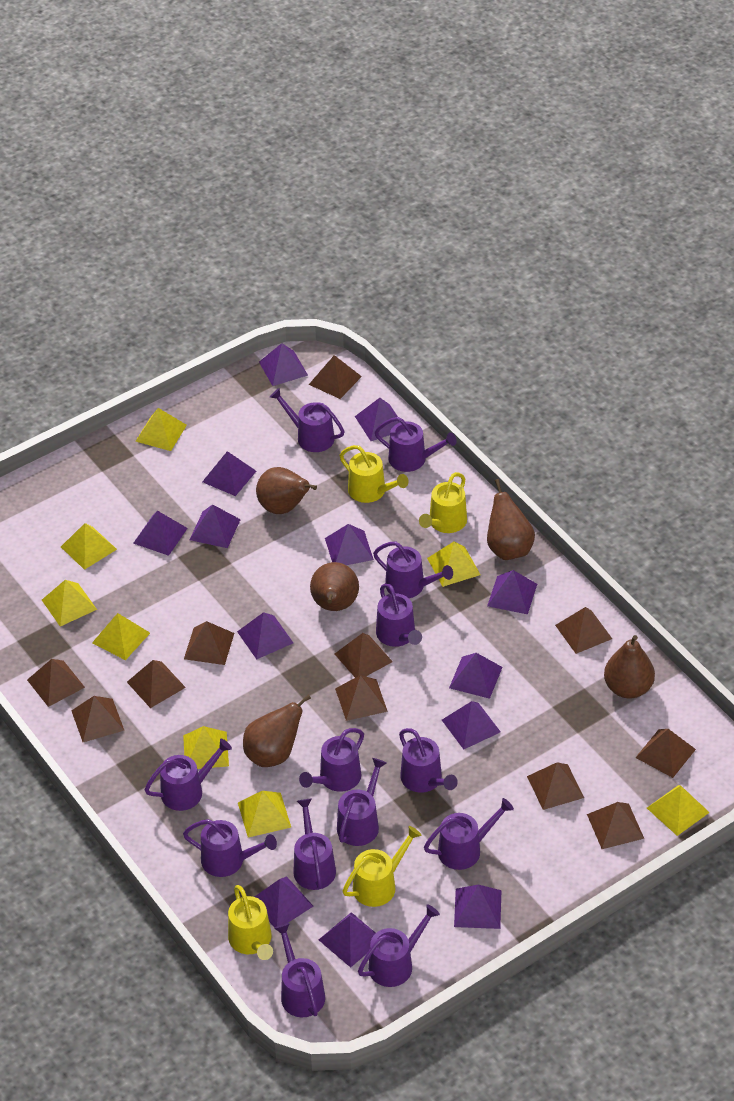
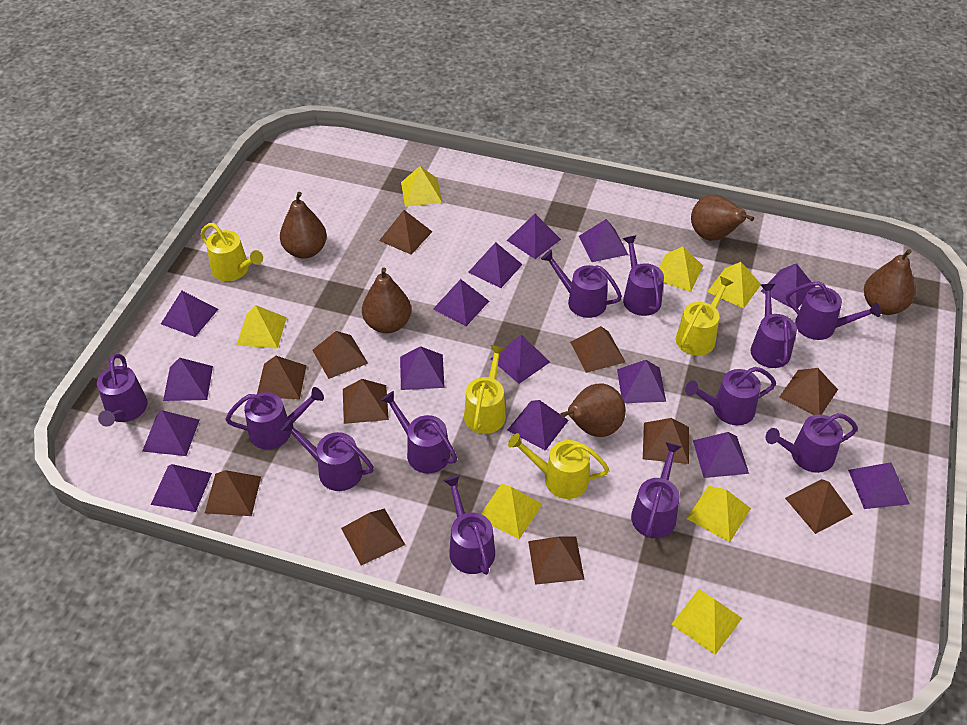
purple pyramid: 13 -> 15
purple watering can: 13 -> 12
yellow pyramid: 8 -> 7

